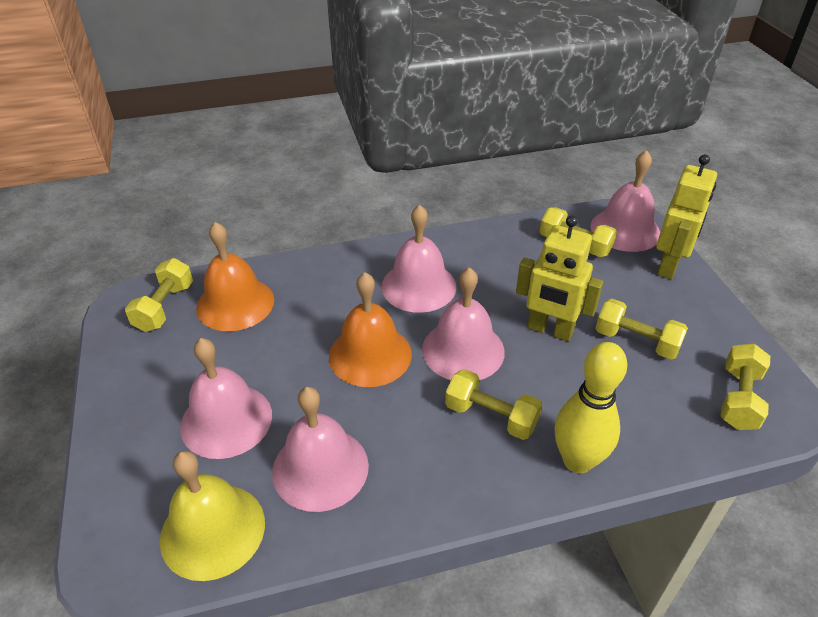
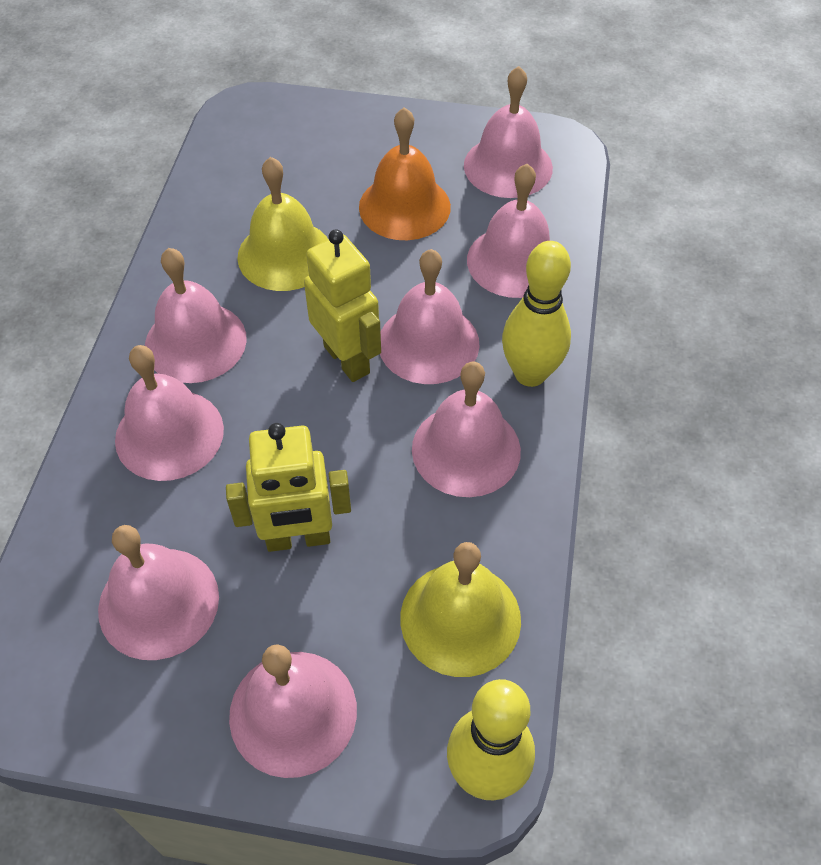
orange bell: 2 -> 1
pink bell: 5 -> 8
yellow bell: 1 -> 2
yellow bowling pin: 1 -> 2
yellow dumbbell: 5 -> 0

